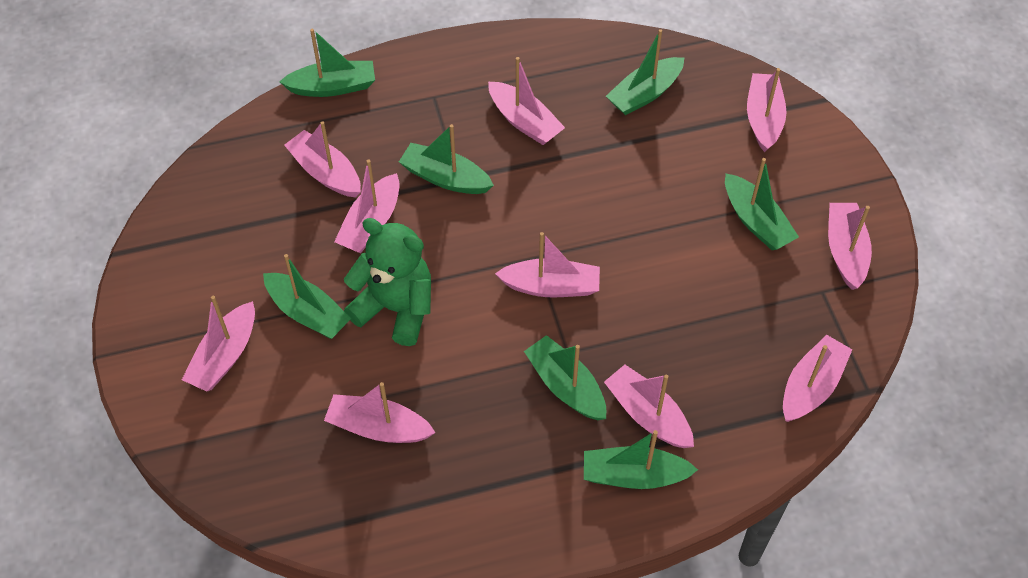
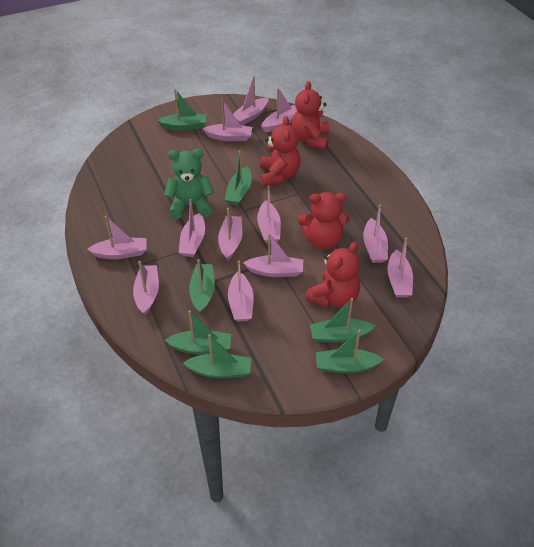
pink boat: 10 -> 12
red teddy bear: 0 -> 4

